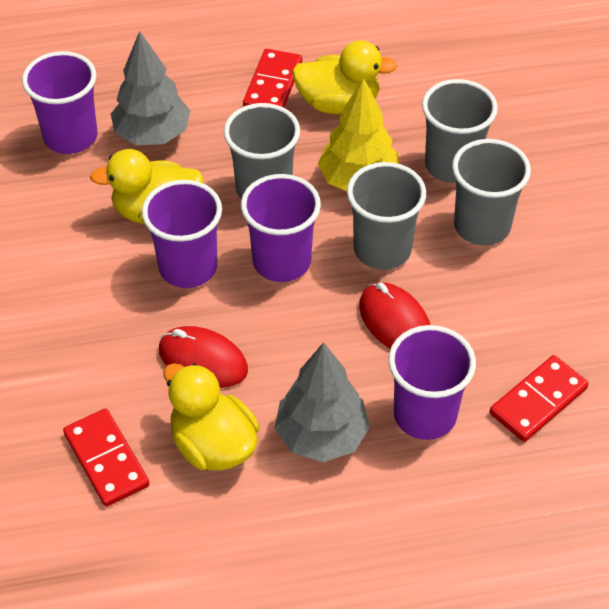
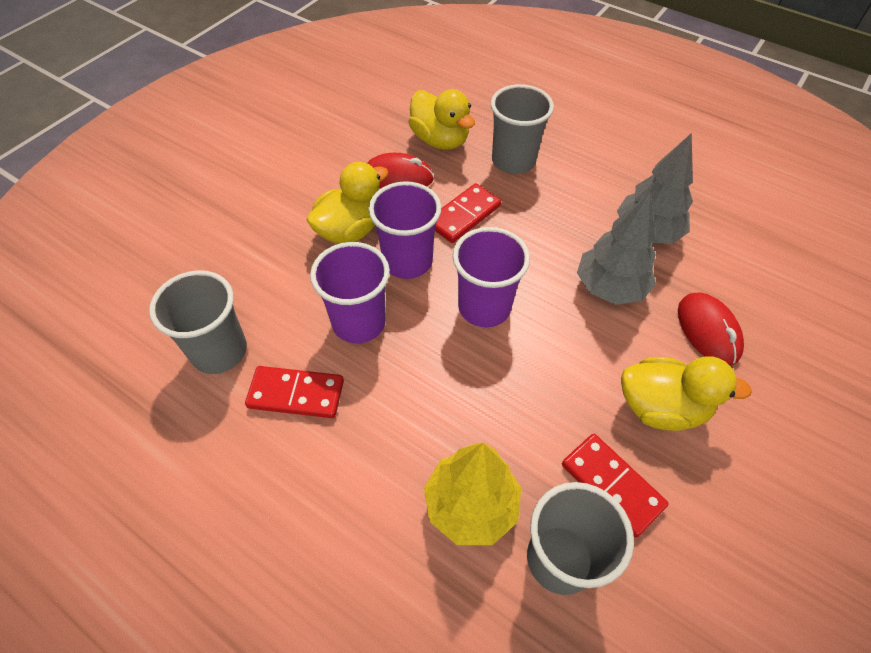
grey cup: 4 -> 3
purple cup: 4 -> 3

